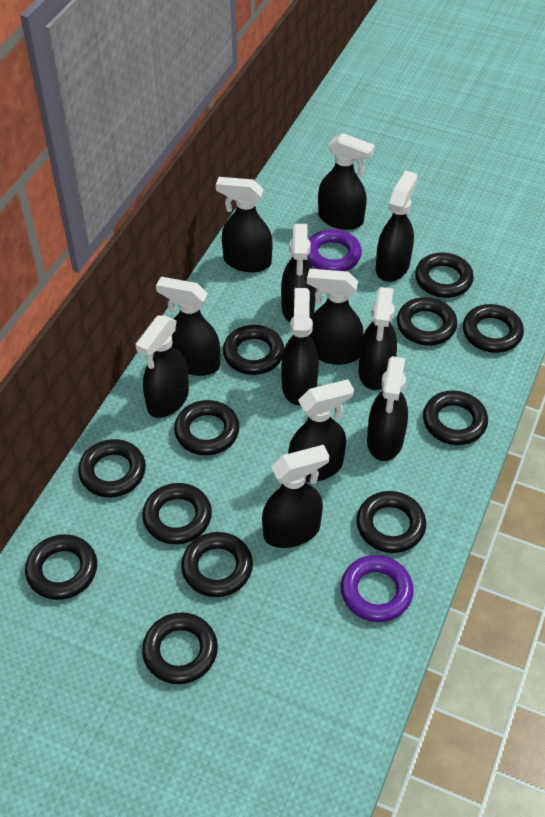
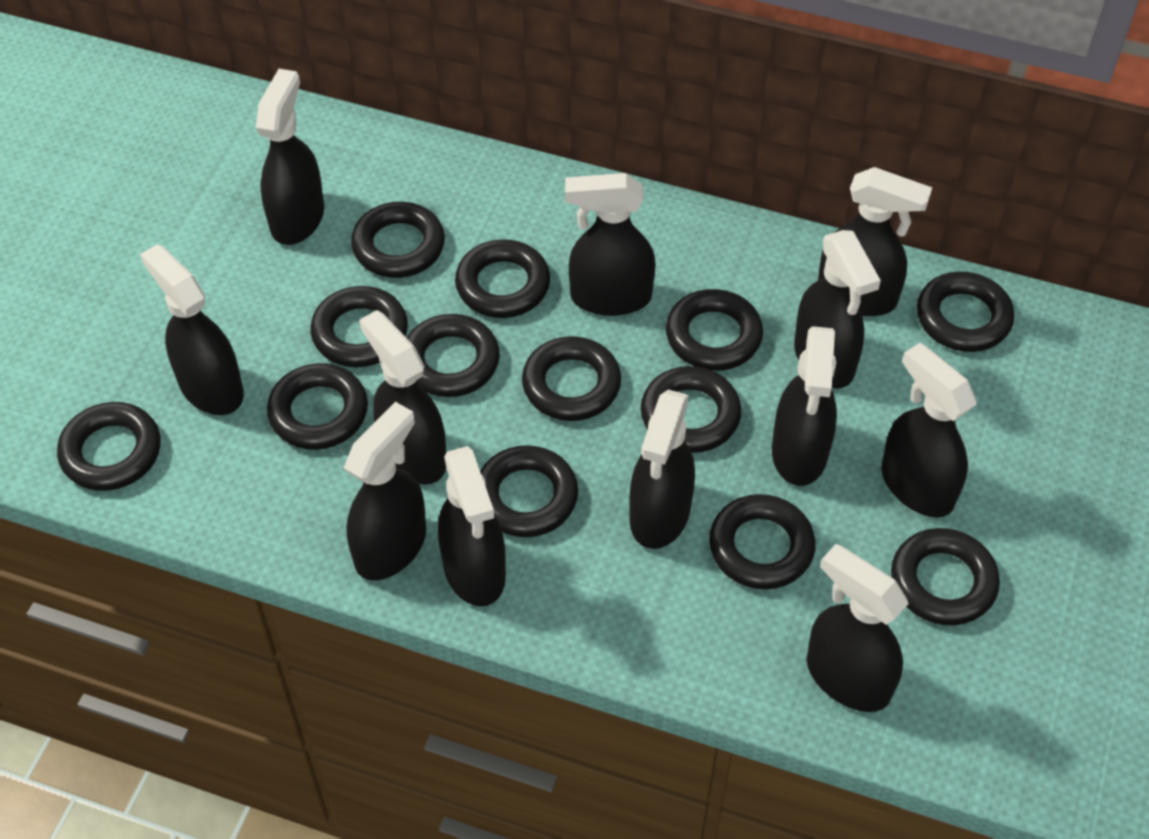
black ring: 12 -> 13
purple ring: 2 -> 0

